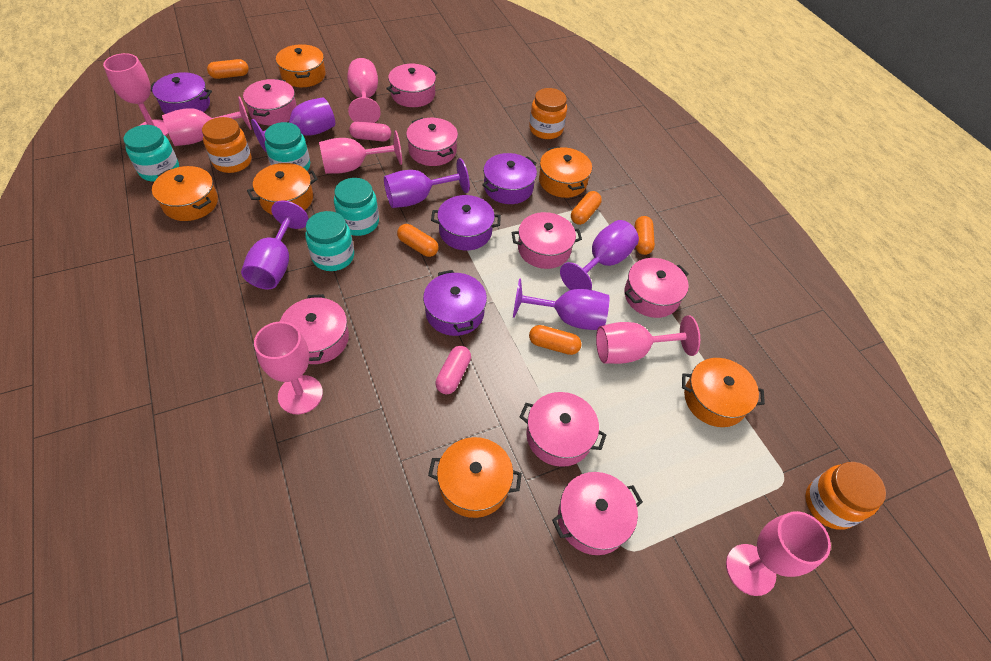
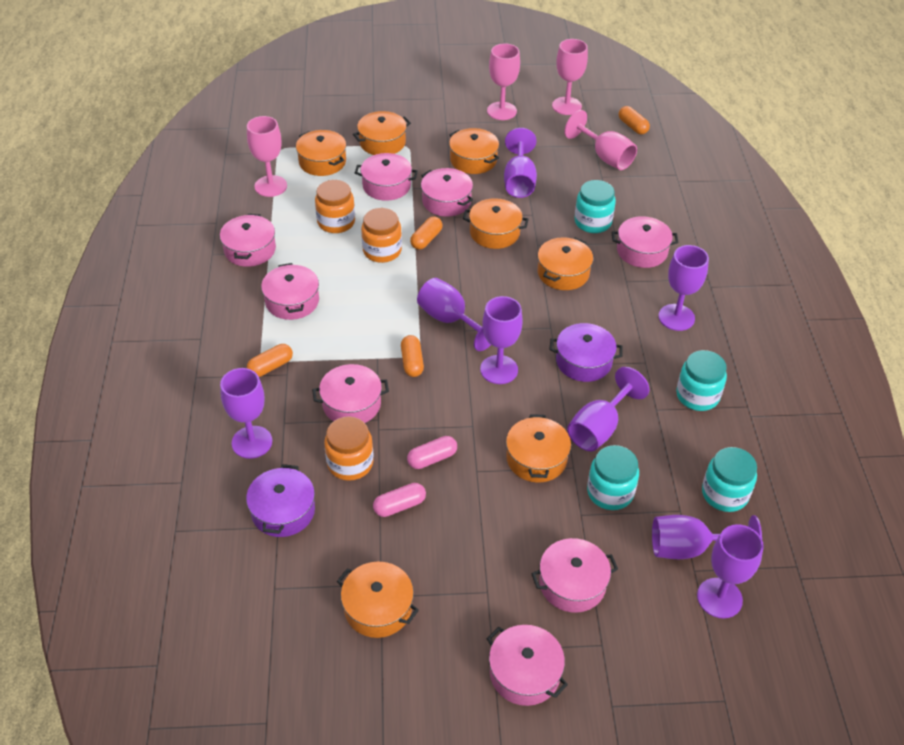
orange capsule: 5 -> 4
orange pot: 6 -> 7
pink goblet: 7 -> 4
purple goblet: 5 -> 8
purple pot: 4 -> 2

